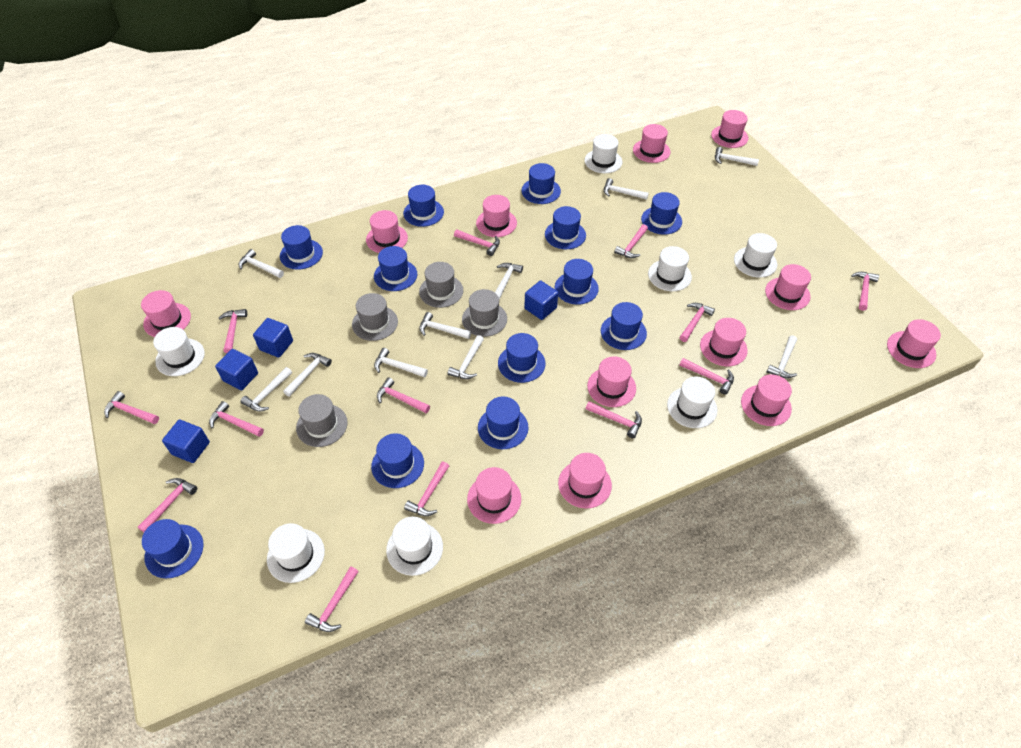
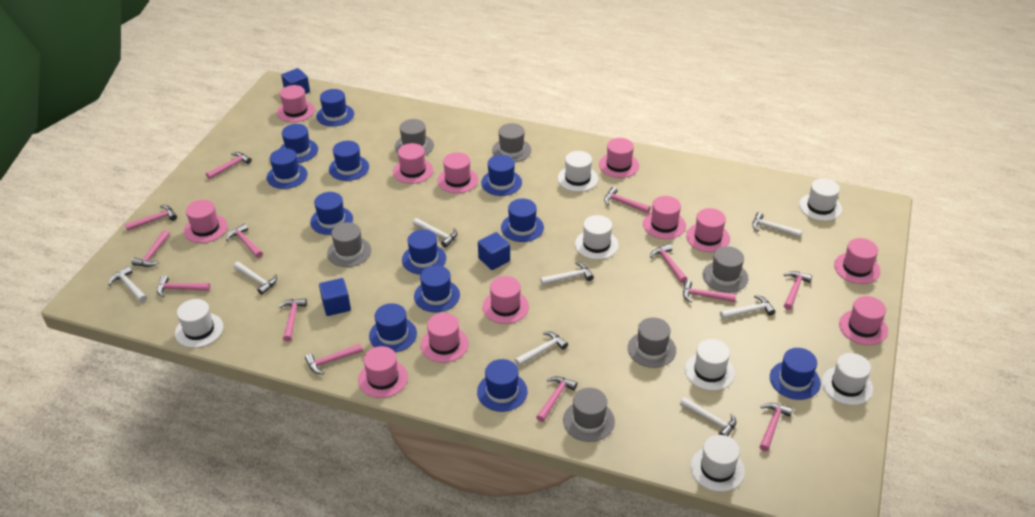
blue cube: 4 -> 3
grey hat: 4 -> 6
white hammer: 10 -> 8

